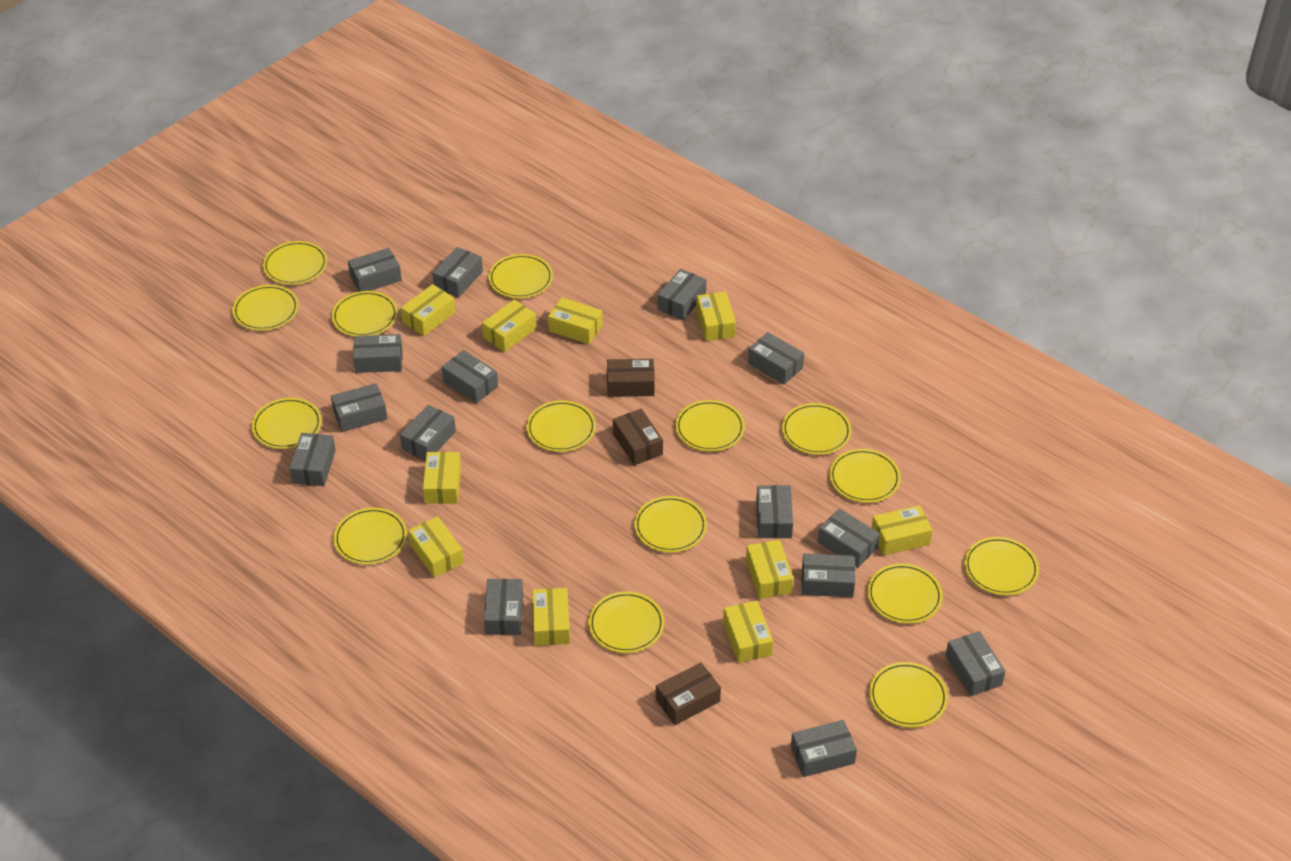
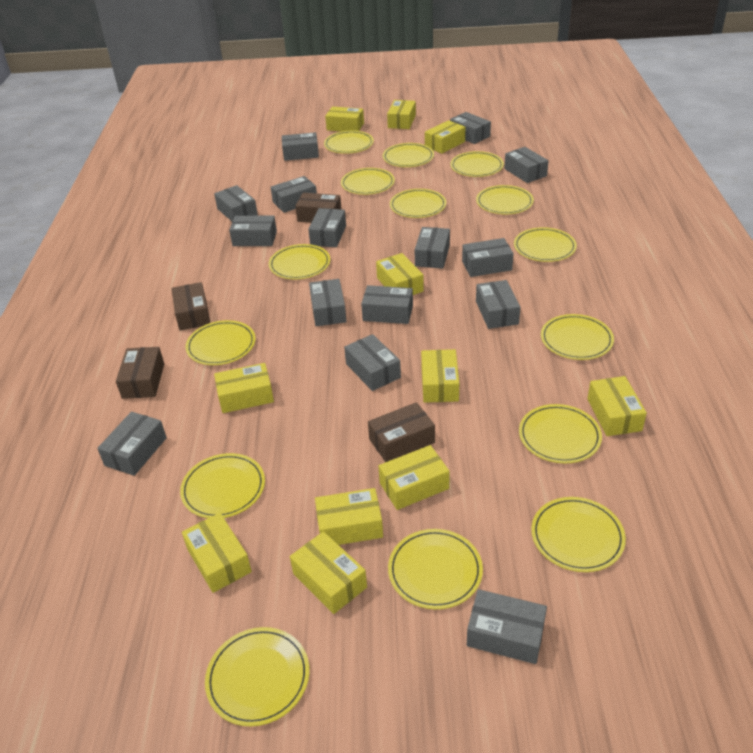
brown box: 3 -> 4
yellow box: 10 -> 11

